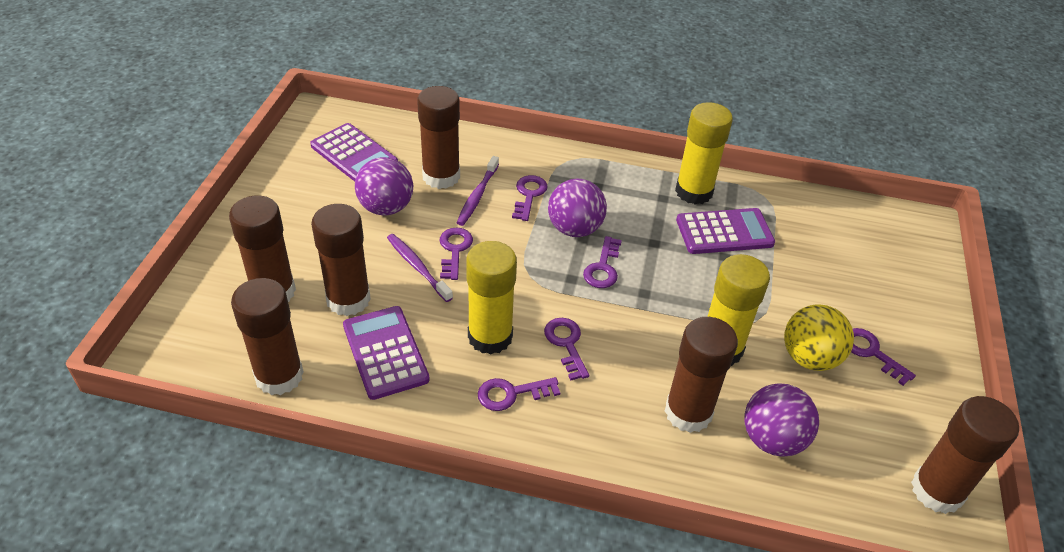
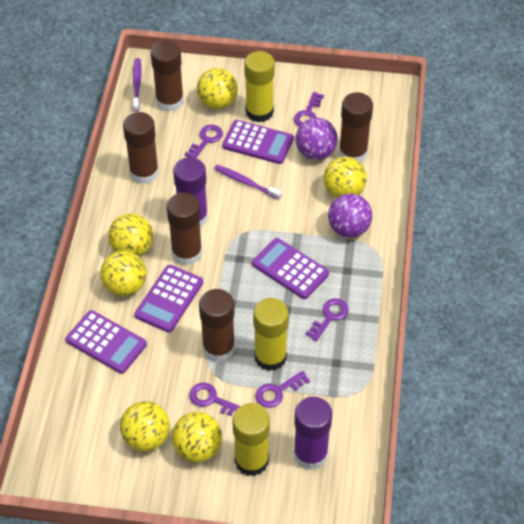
brown glue stick: 6 -> 5
purple ball: 3 -> 2
purple calculator: 3 -> 4
purple glue stick: 0 -> 2
purple key: 6 -> 5
yellow ball: 1 -> 6

